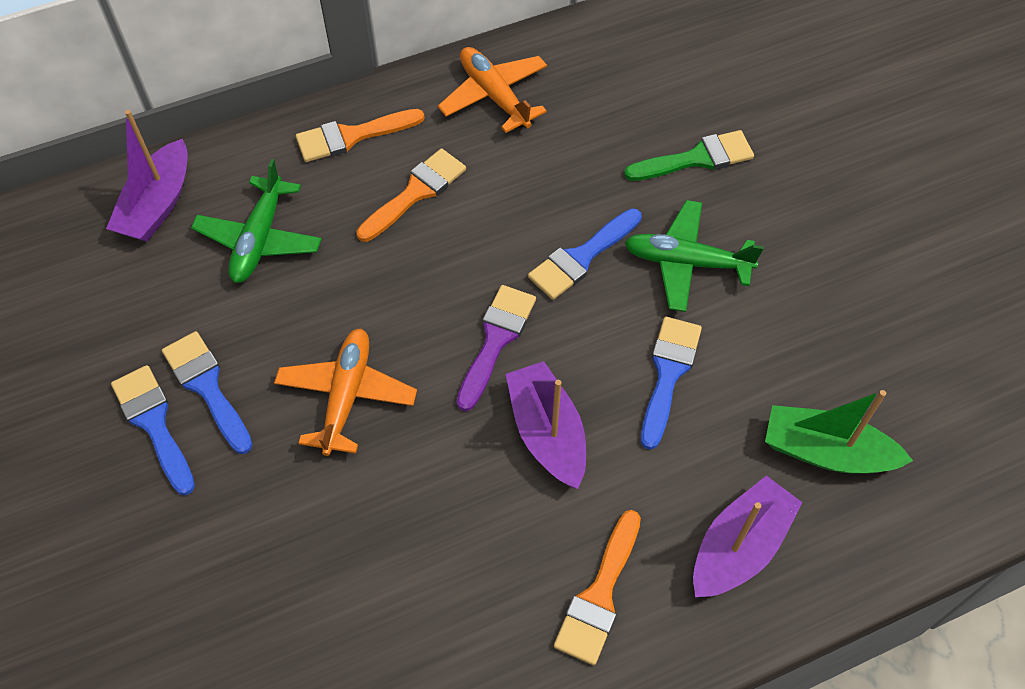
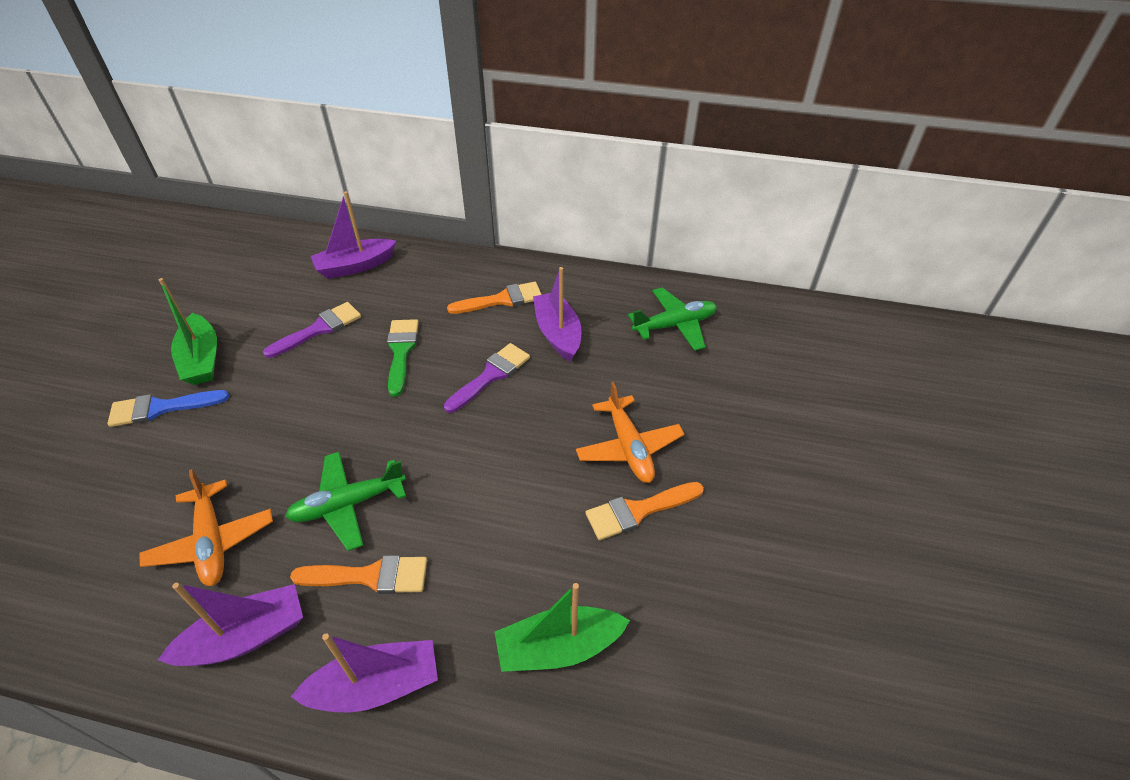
blue brush: 4 -> 1
green boat: 1 -> 2
purple boat: 3 -> 4
purple brush: 1 -> 2

